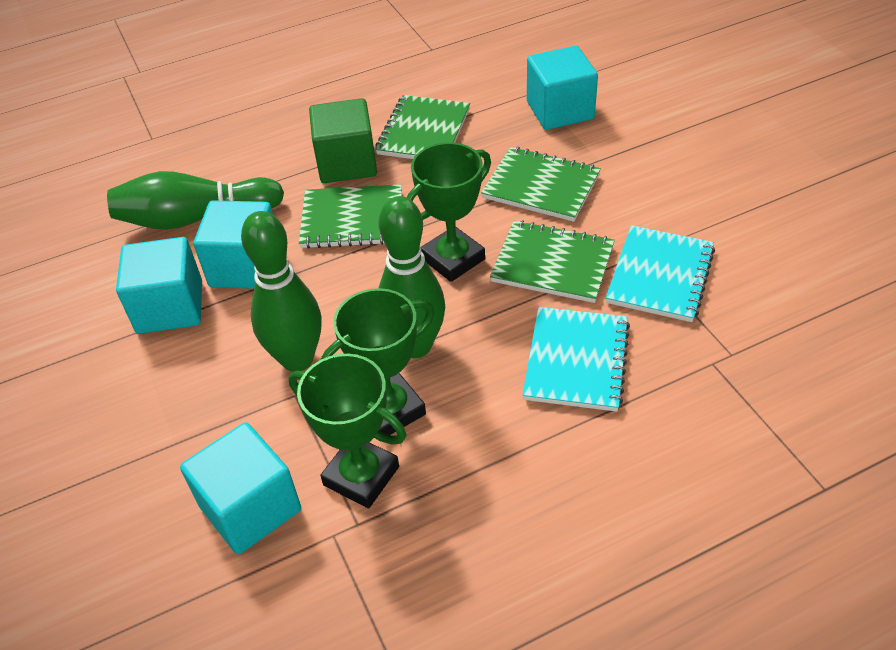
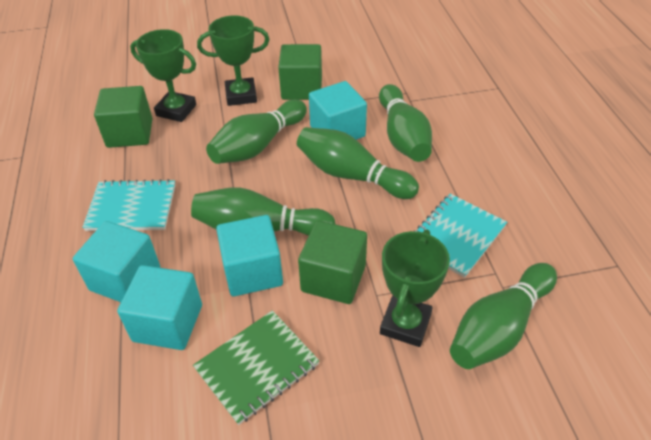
green bowling pin: 3 -> 5
green cube: 1 -> 3
green notebook: 4 -> 1

